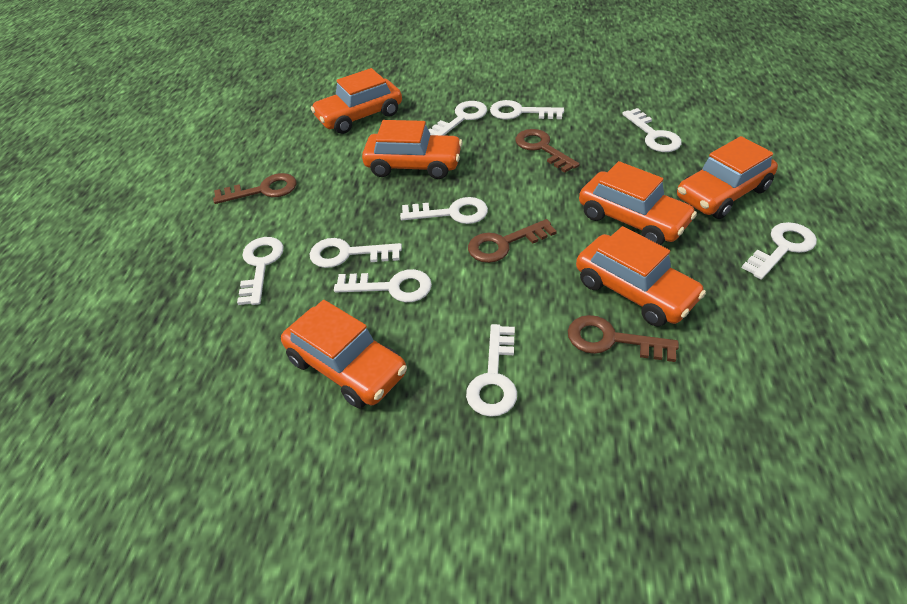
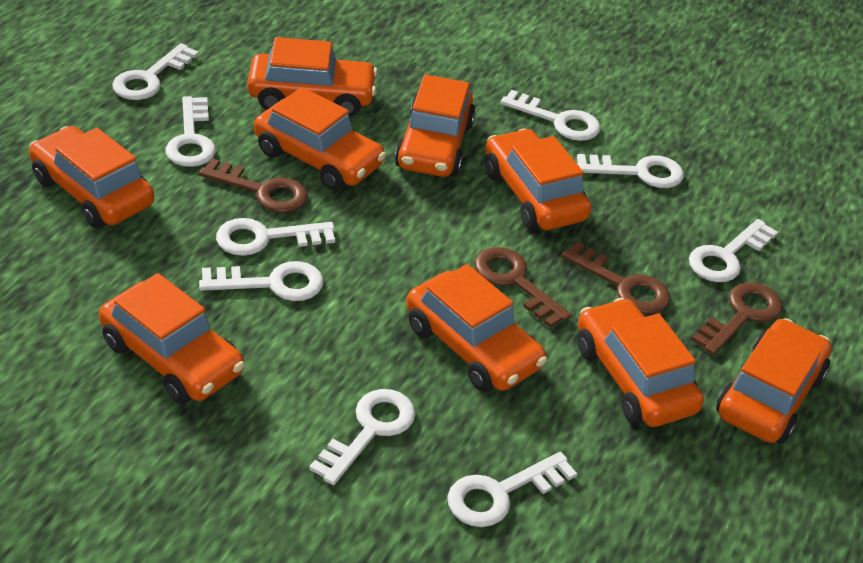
orange car: 6 -> 9

